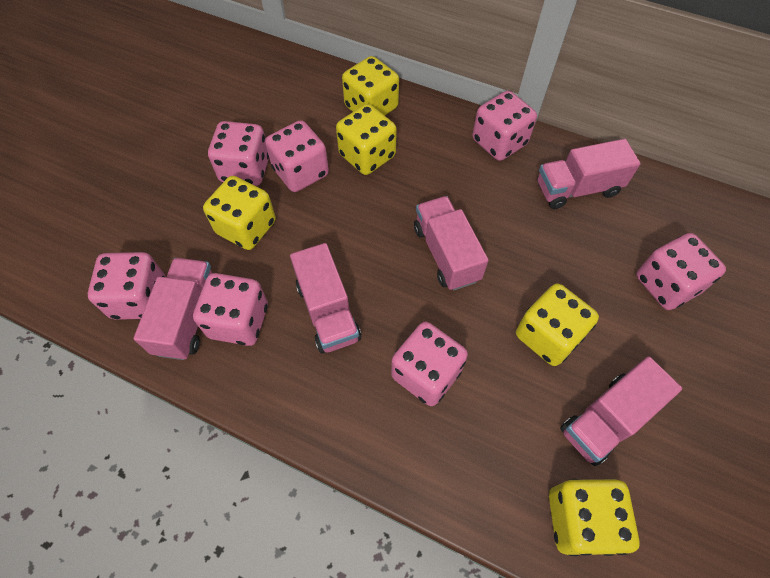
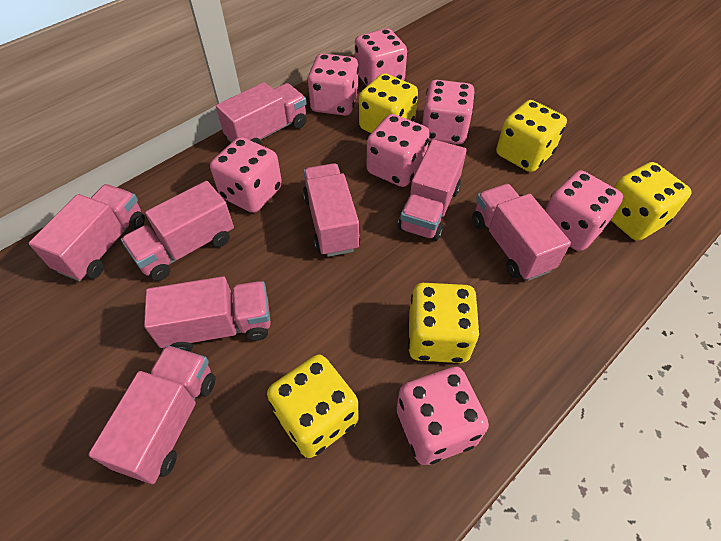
pink truck: 5 -> 8

